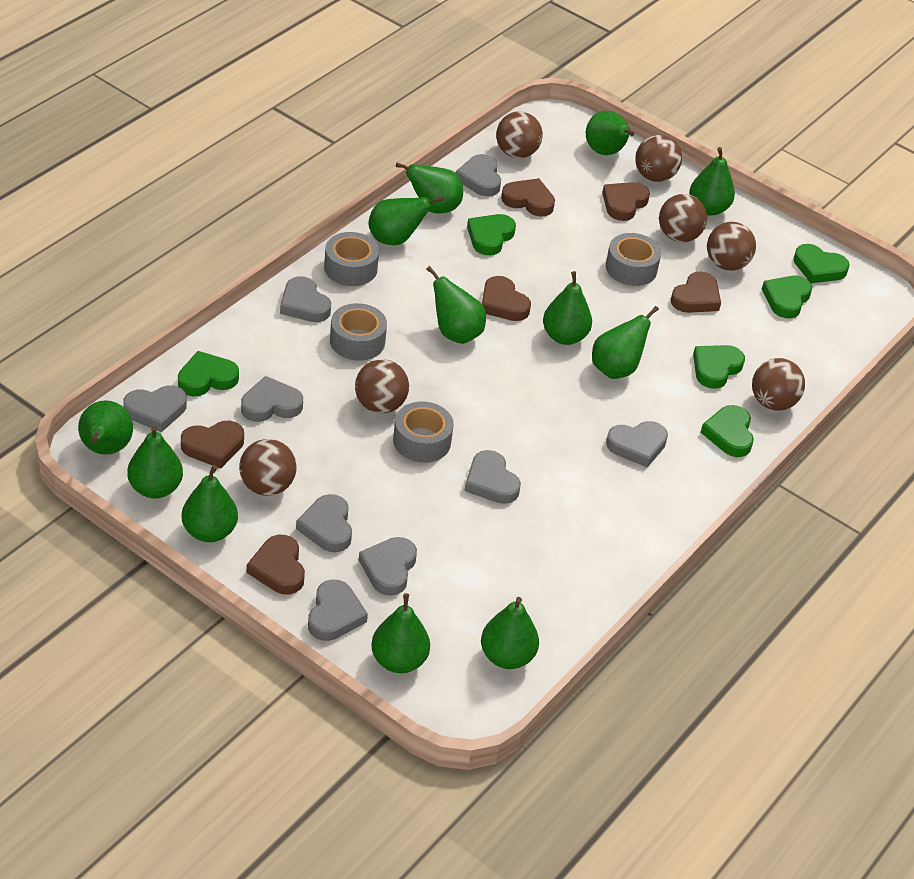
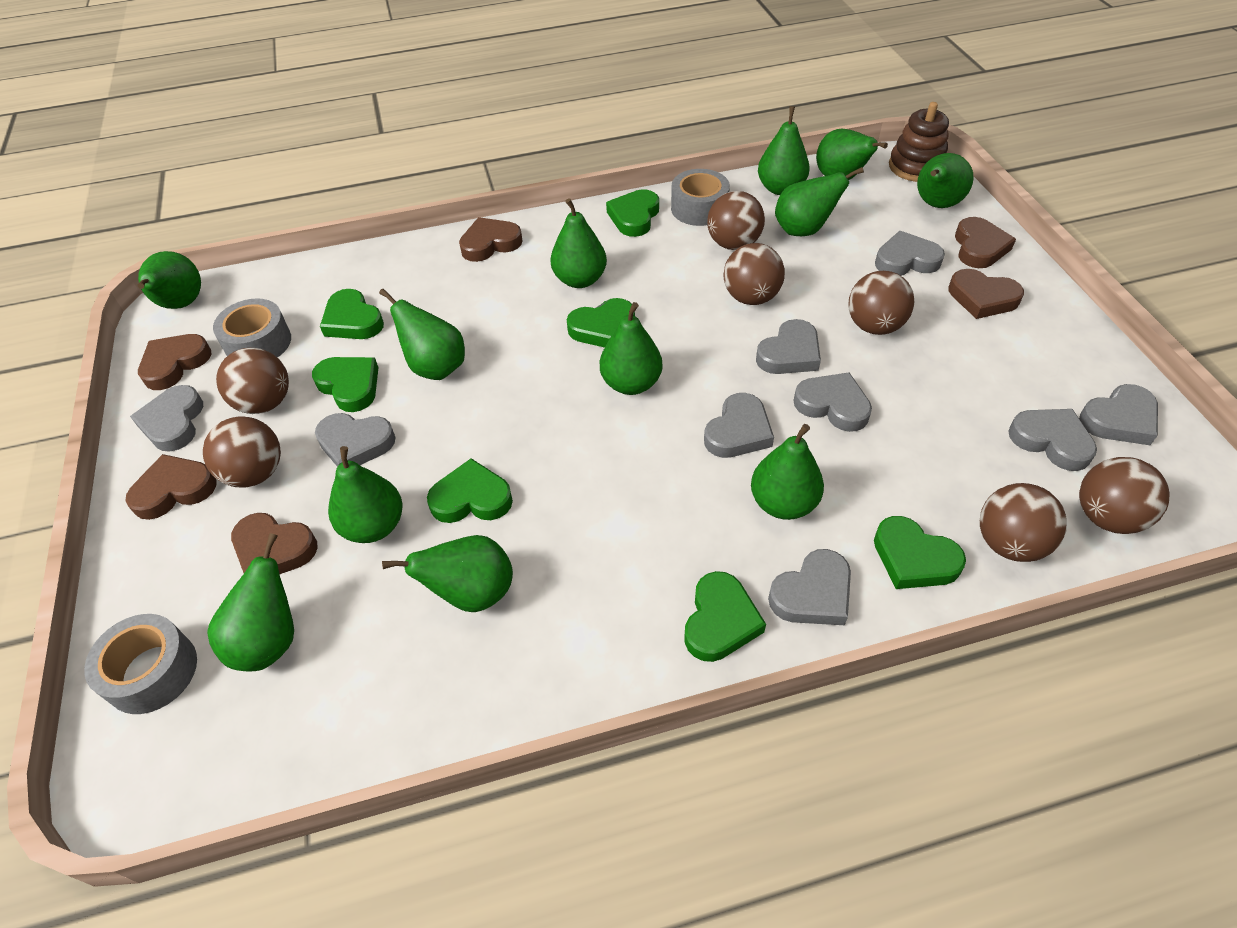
brown stacking toy: 0 -> 1
green heart: 6 -> 7
grey tape: 4 -> 3

